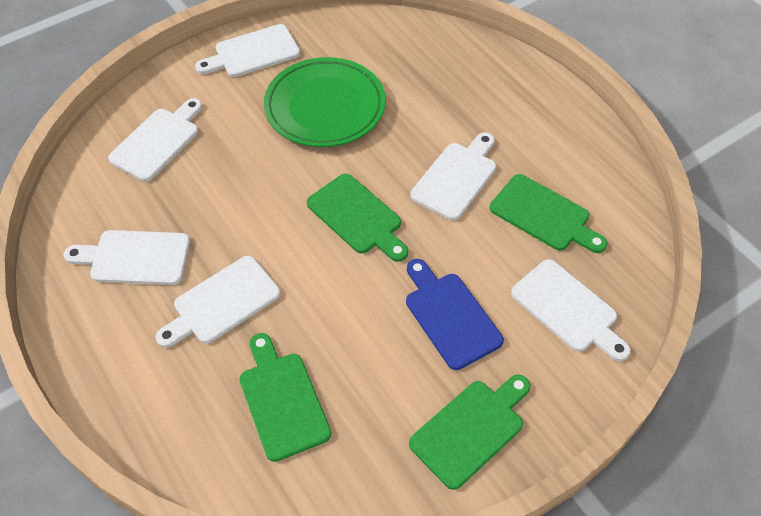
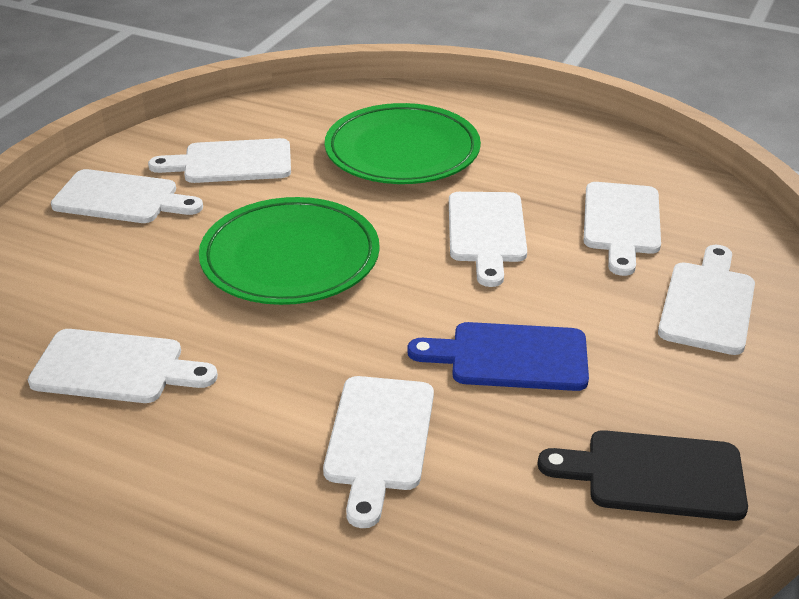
black cutting board: 0 -> 1
green cutting board: 4 -> 0
green plate: 1 -> 2
white cutting board: 6 -> 7

